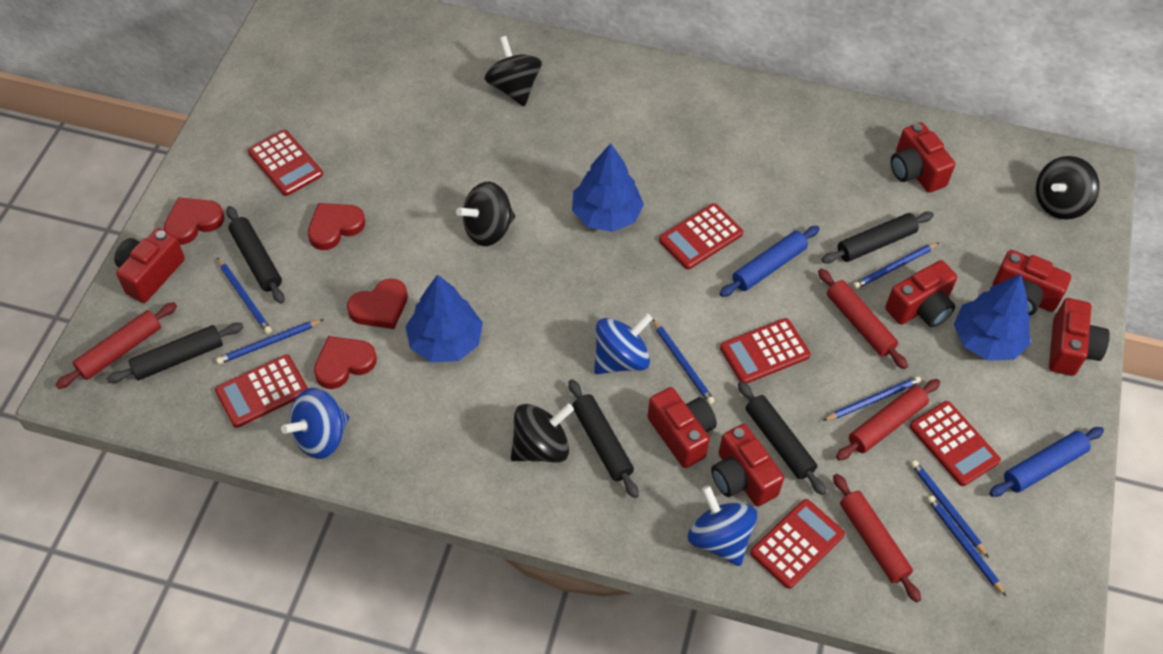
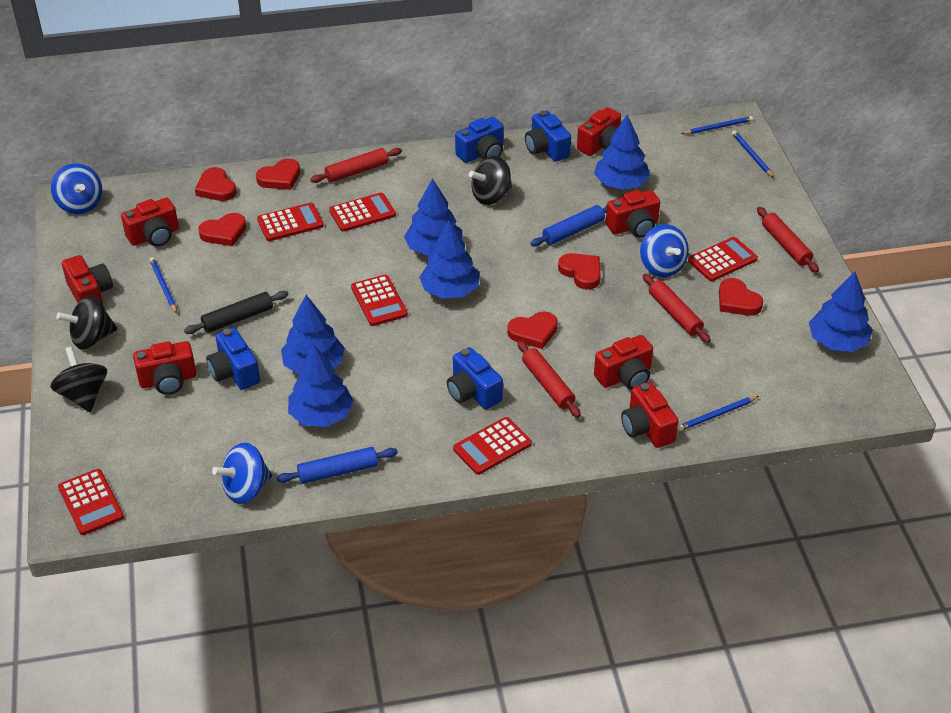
black rolling pin: 5 -> 1
black spinning top: 4 -> 3
blue camera: 0 -> 4
blue pencil: 7 -> 4
blue tree: 3 -> 6
red heart: 4 -> 6

